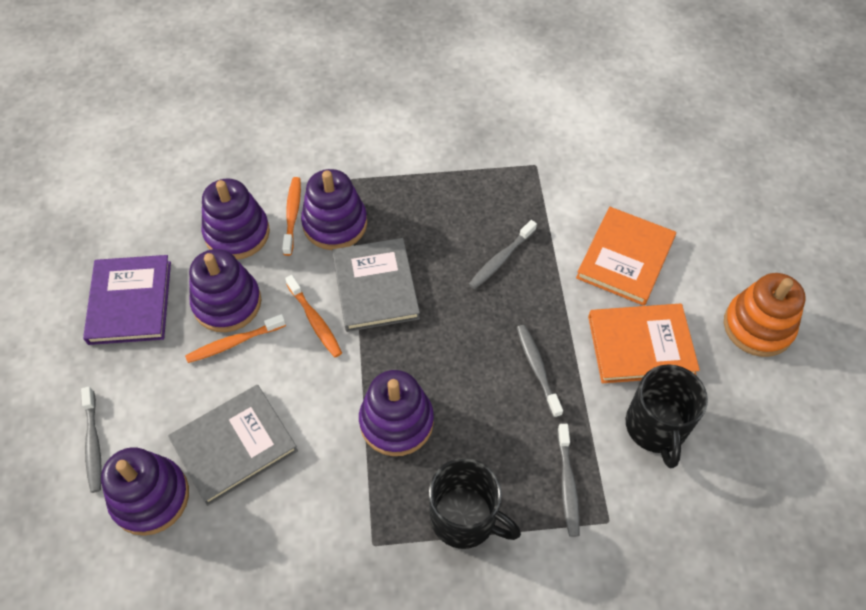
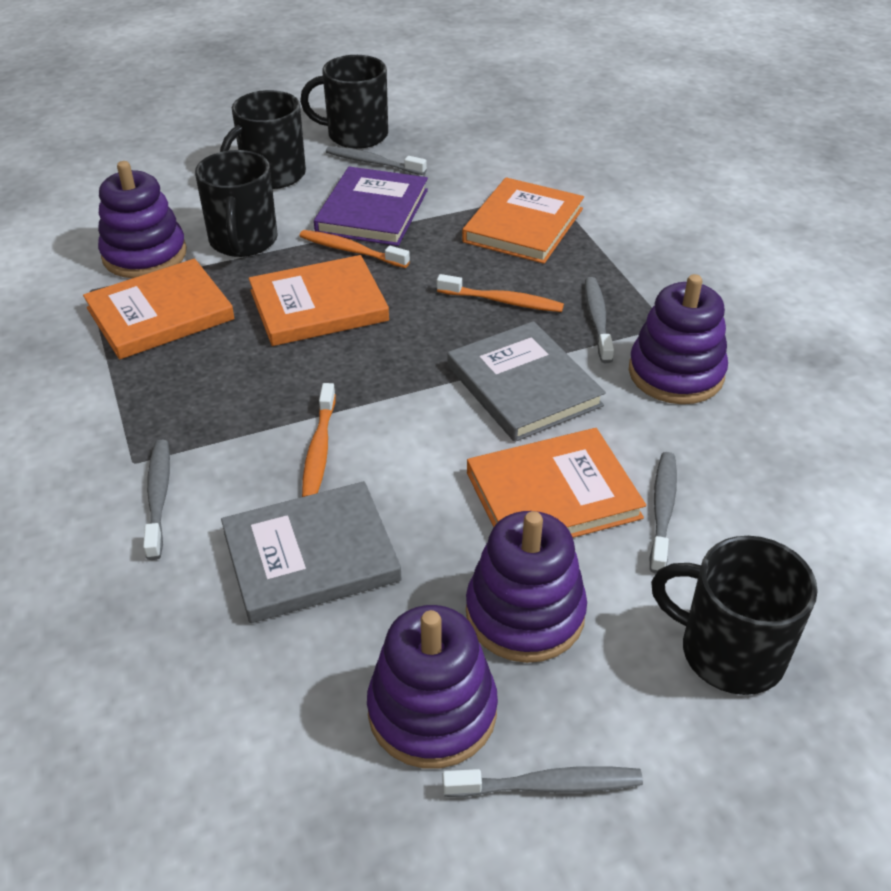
black mug: 2 -> 4
grey toothbrush: 4 -> 5
orange book: 2 -> 4
orange stacking toy: 1 -> 0
purple stacking toy: 5 -> 4

